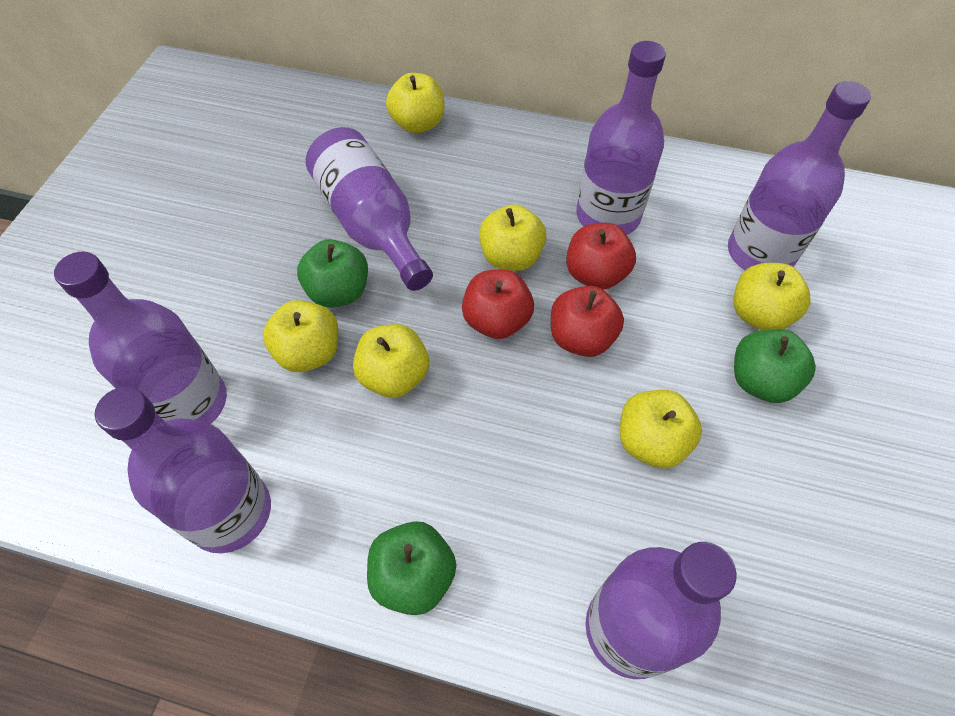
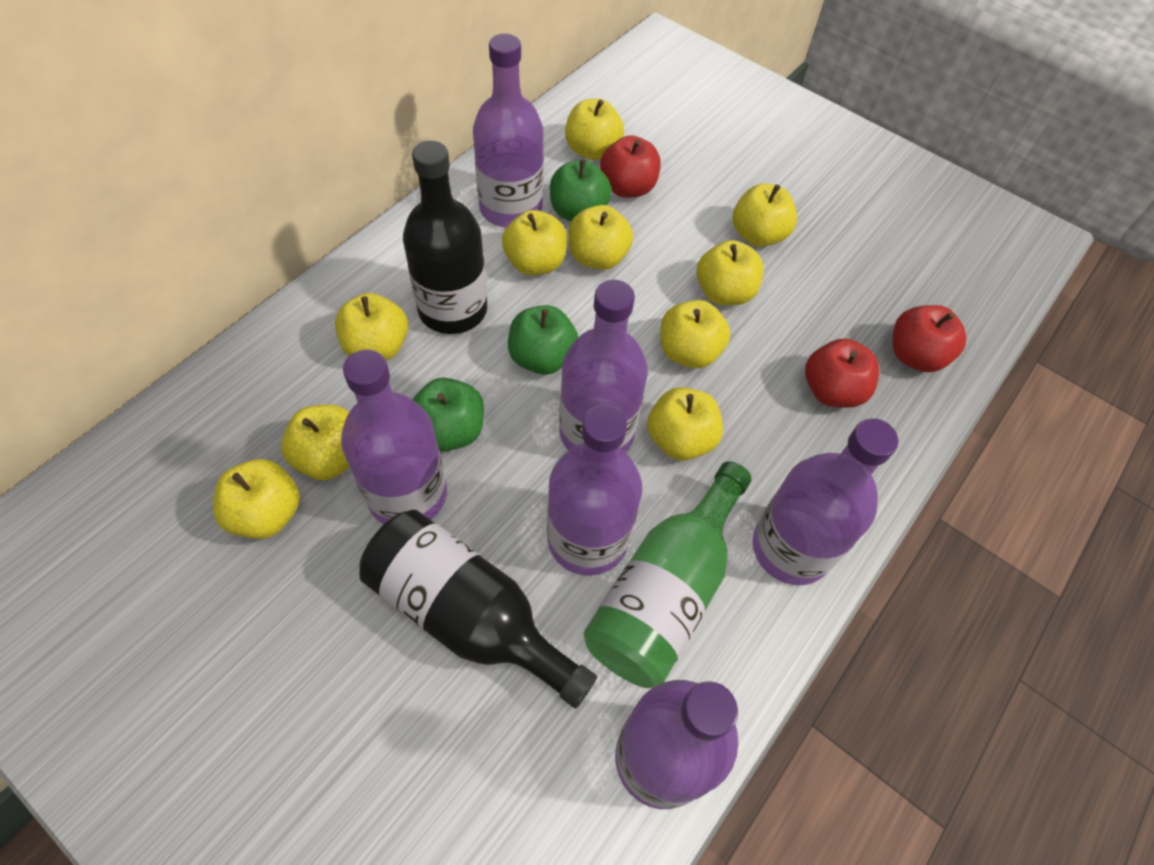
black bottle: 0 -> 2
green bottle: 0 -> 1
yellow apple: 6 -> 10

